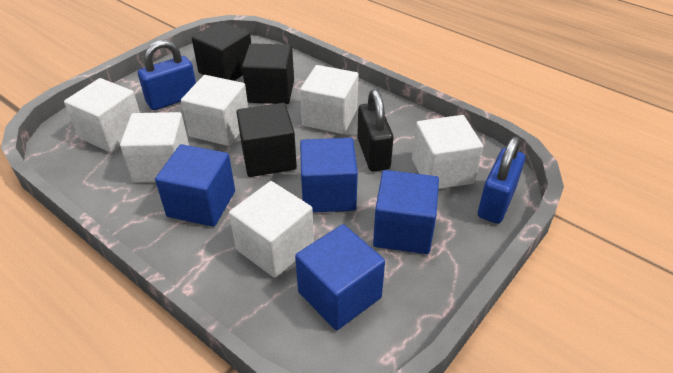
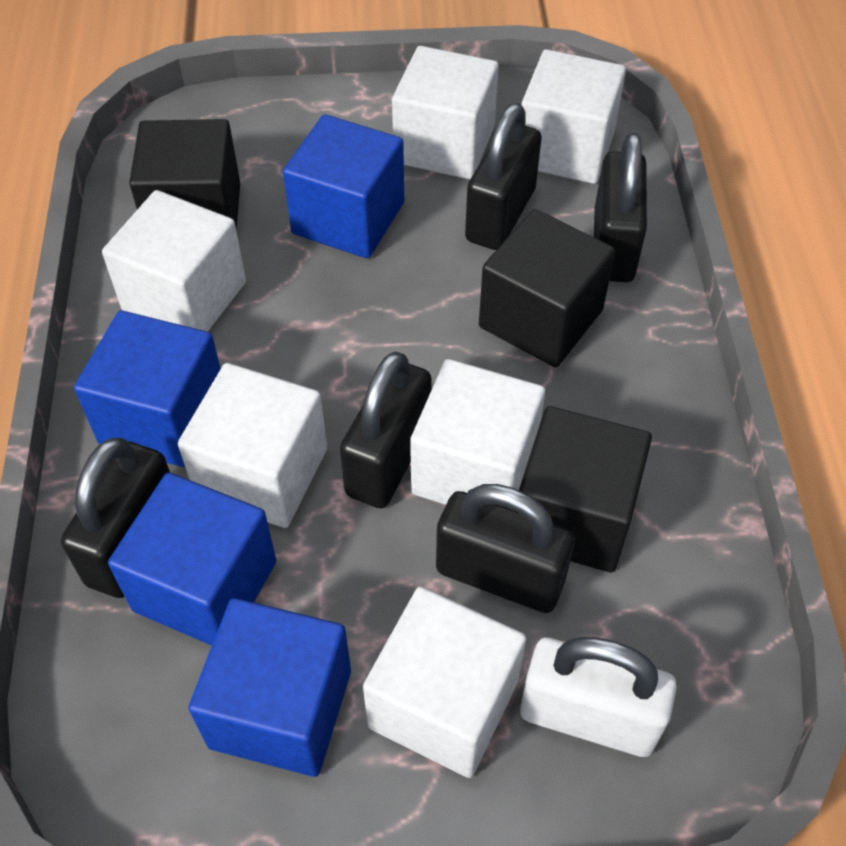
black padlock: 1 -> 5
blue padlock: 2 -> 0
white padlock: 0 -> 1

